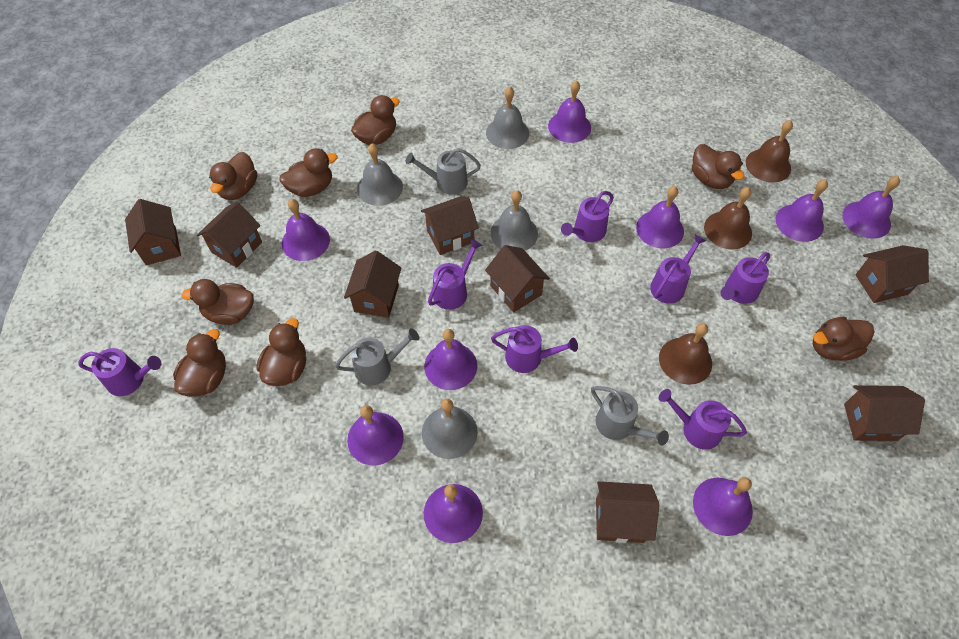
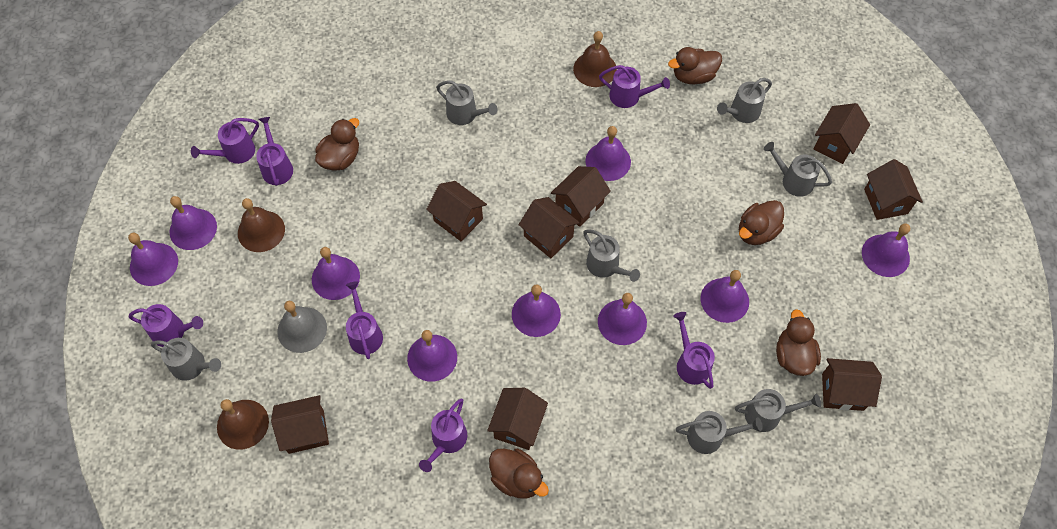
brown duck: 8 -> 5
grey bell: 4 -> 1
grey watering can: 3 -> 7

